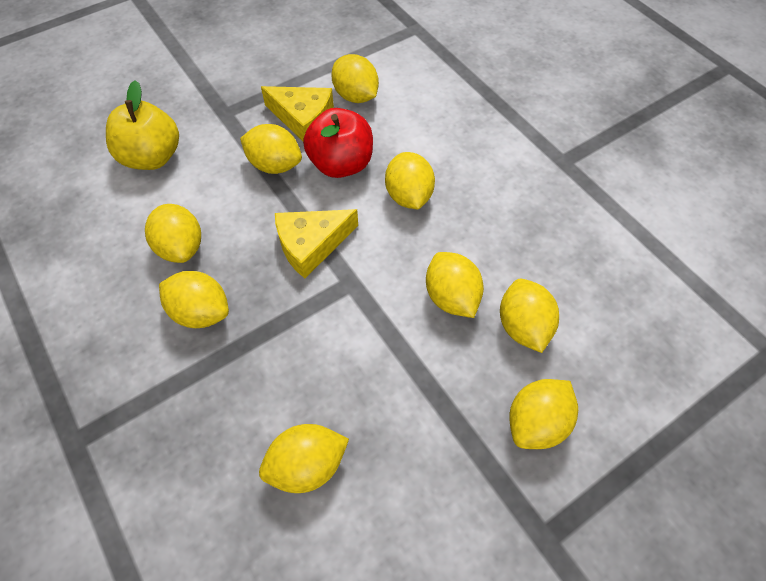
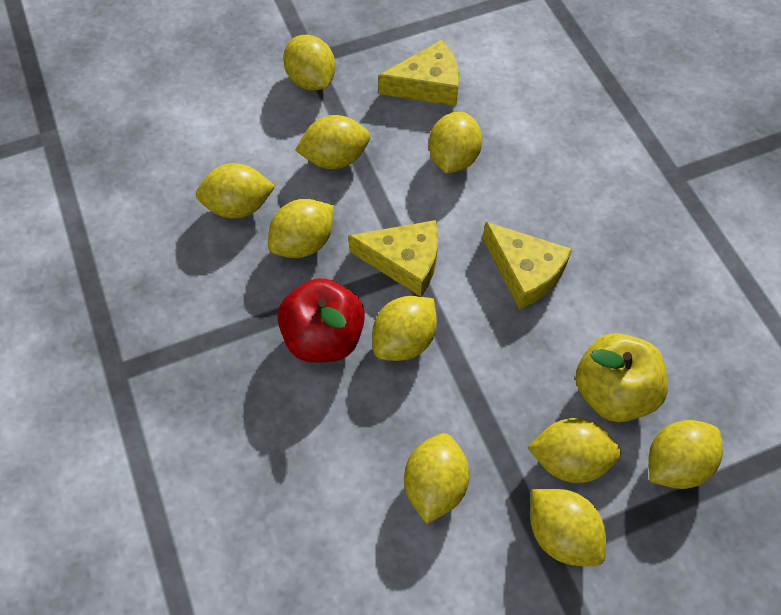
yellow cheese: 2 -> 3
yellow lemon: 9 -> 10

